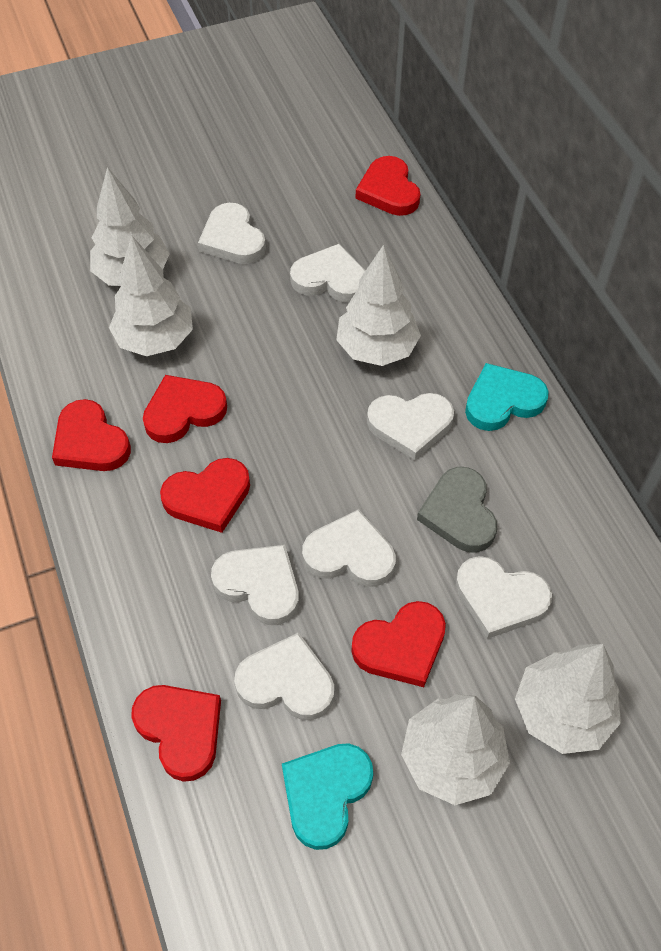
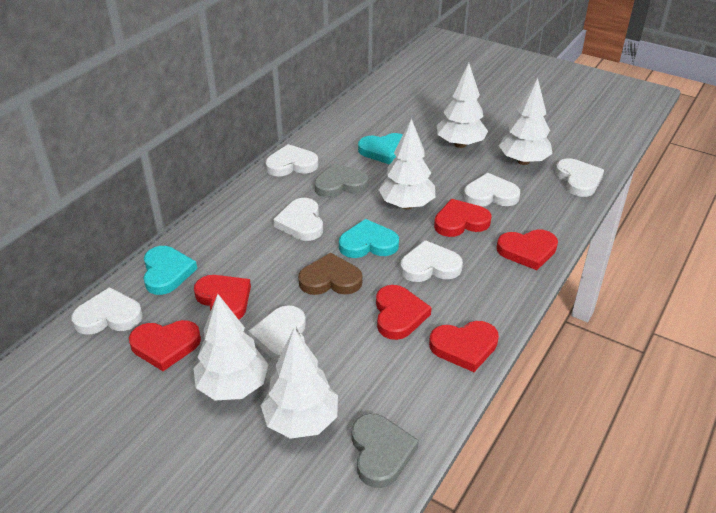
brown heart: 0 -> 1
grey heart: 1 -> 2
turquoise heart: 2 -> 3

